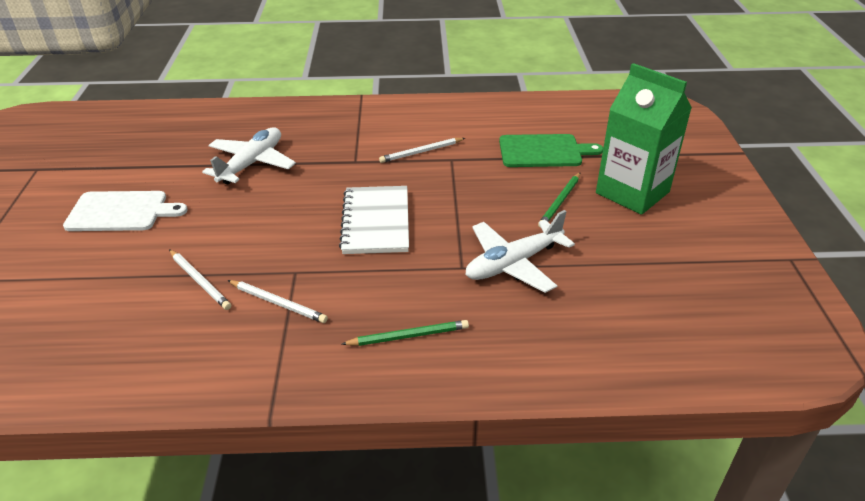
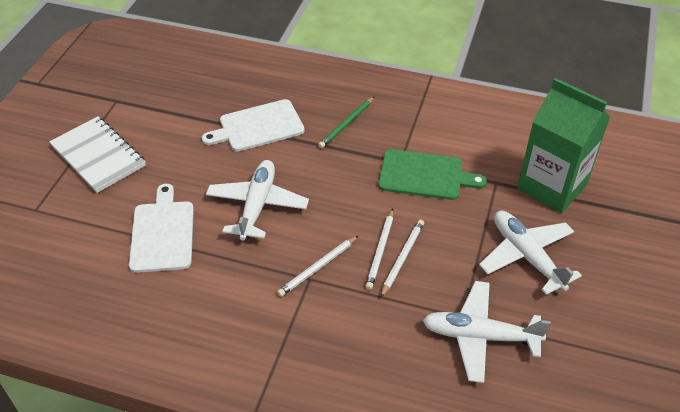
green pencil: 2 -> 1
white cutting board: 1 -> 2
white plane: 2 -> 3

